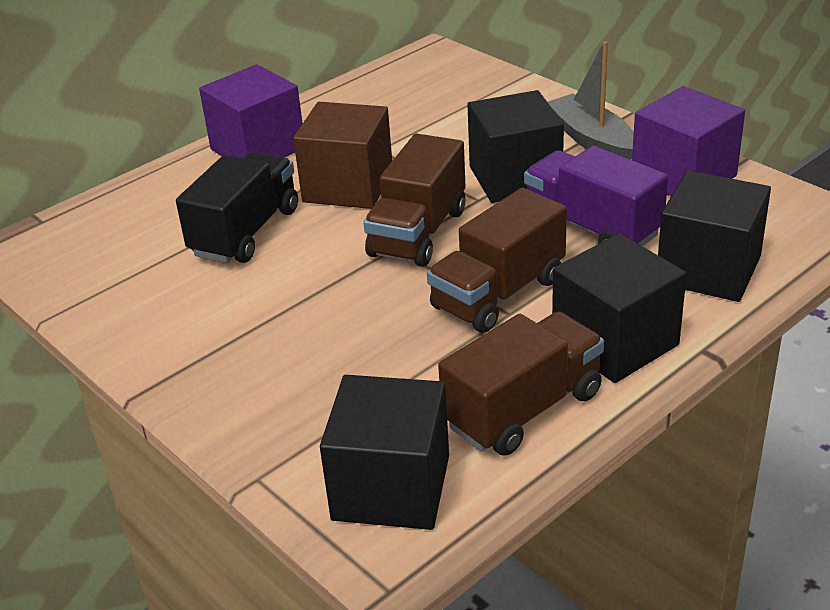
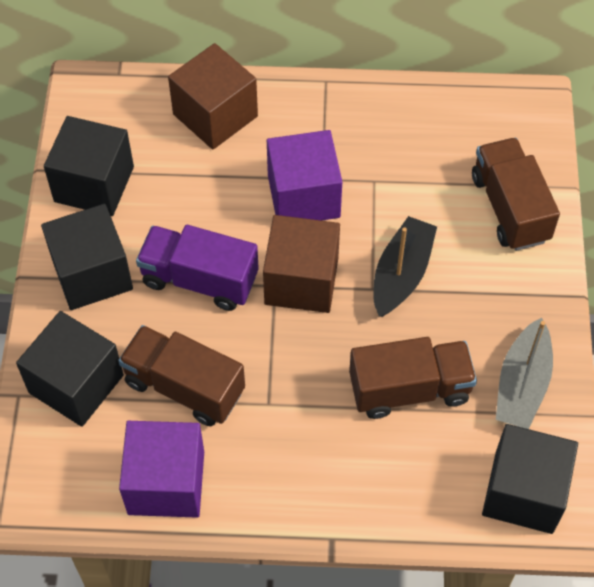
black boat: 0 -> 1
black truck: 1 -> 0
brown cube: 1 -> 2

